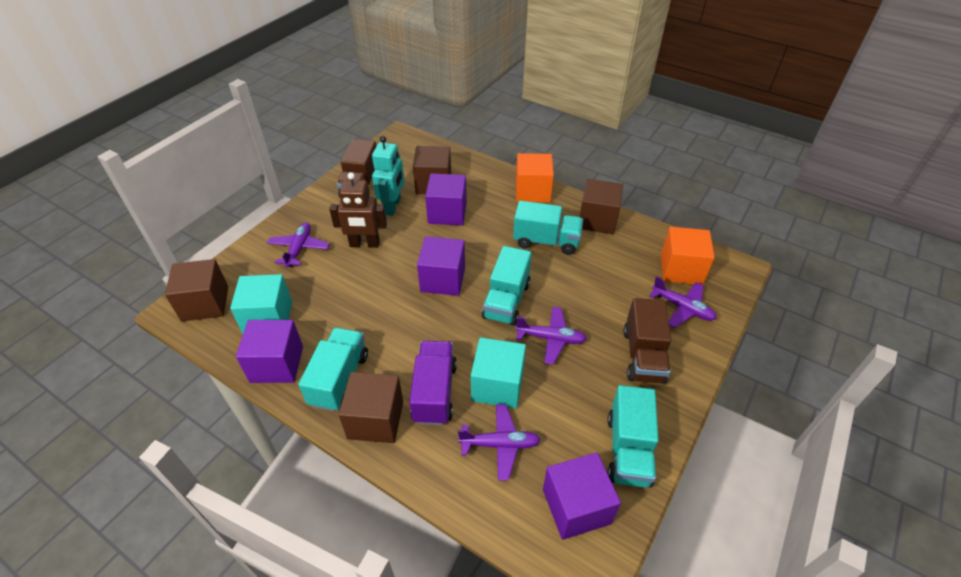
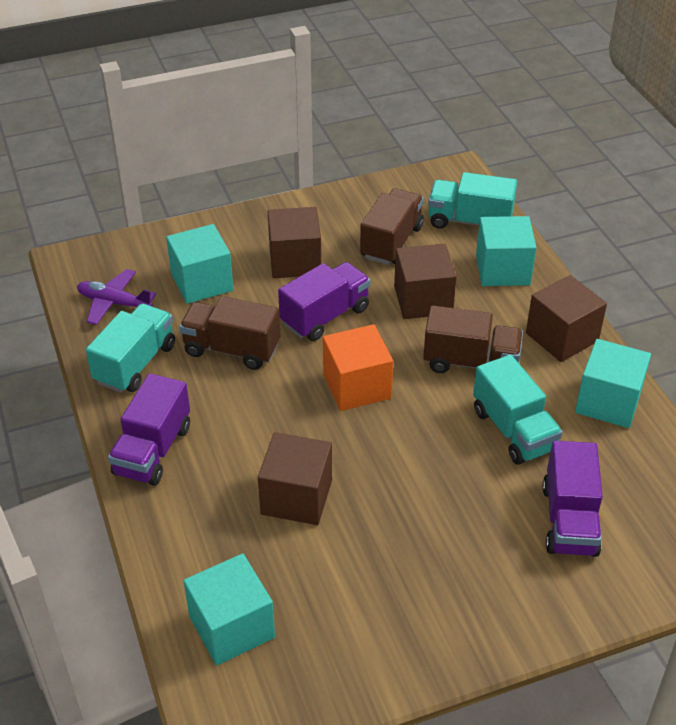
brown robot: 1 -> 0
brown truck: 2 -> 3
orange cube: 2 -> 1
purple cube: 4 -> 0
purple plane: 4 -> 1
purple truck: 1 -> 3
turquoise cube: 2 -> 4
turquoise robot: 1 -> 0
turquoise truck: 4 -> 3

